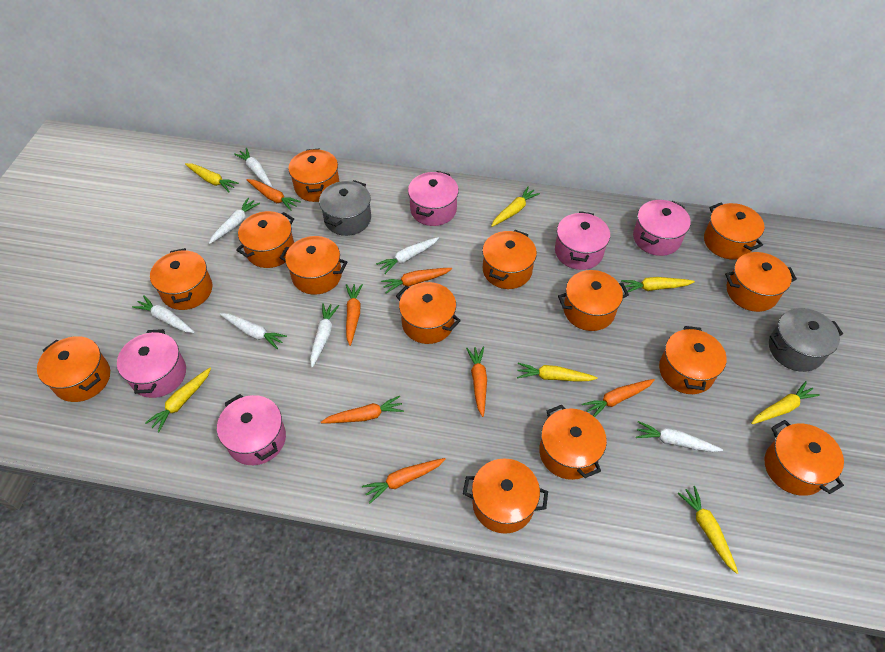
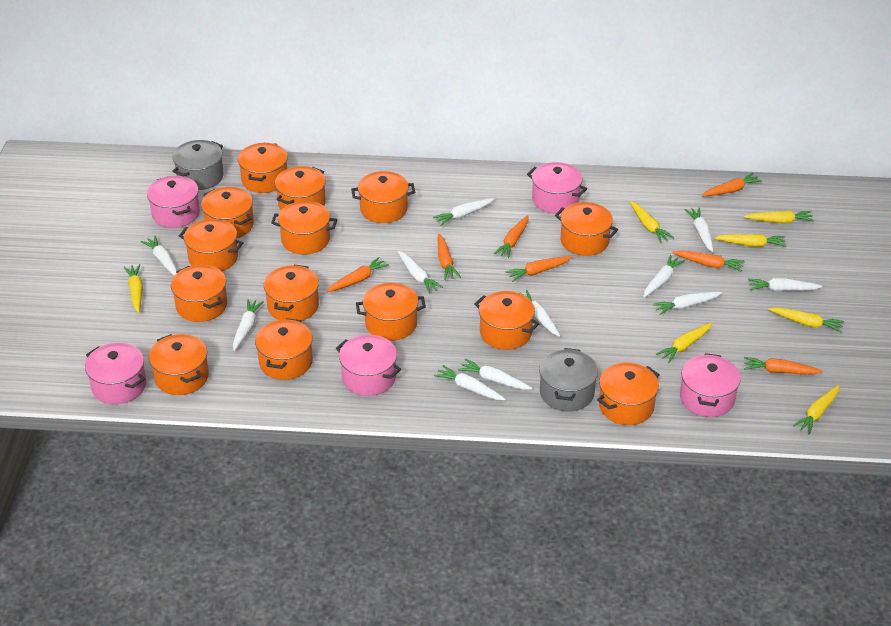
white carrot: 7 -> 11

